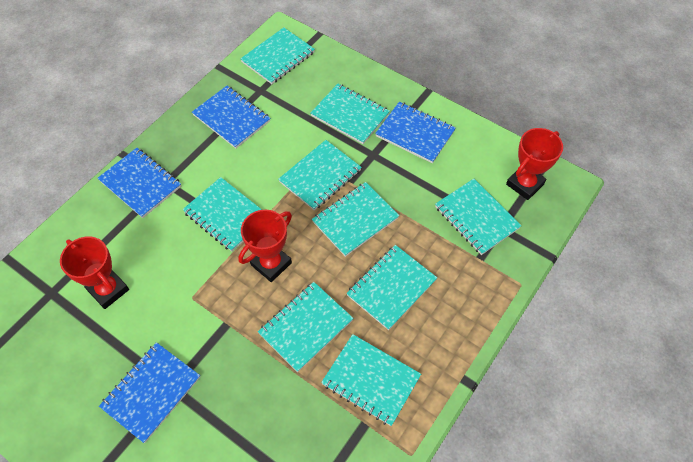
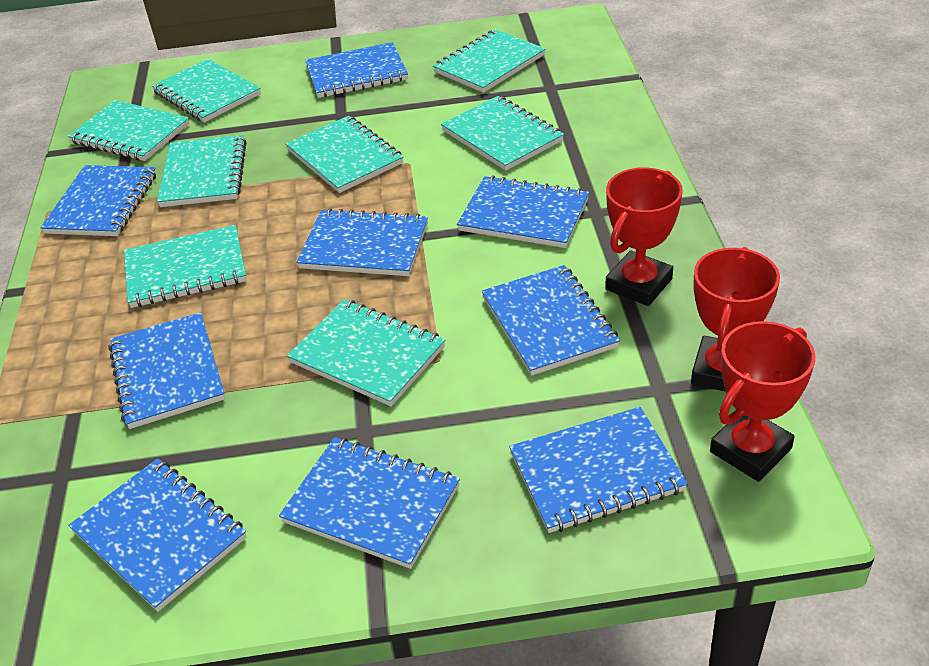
blue notebook: 4 -> 9
turquoise notebook: 9 -> 8

